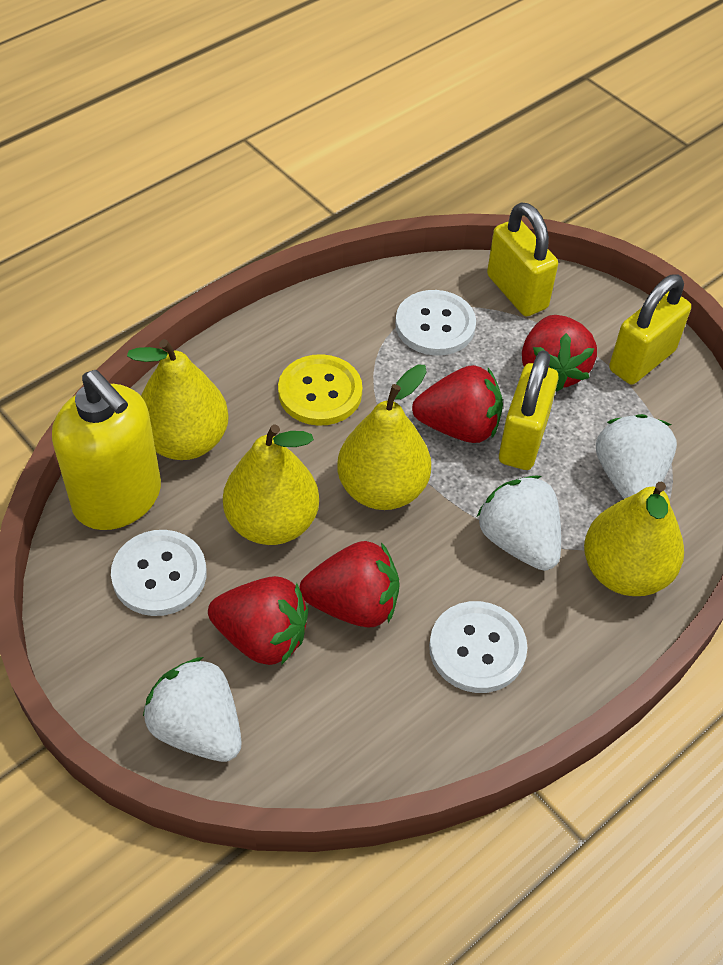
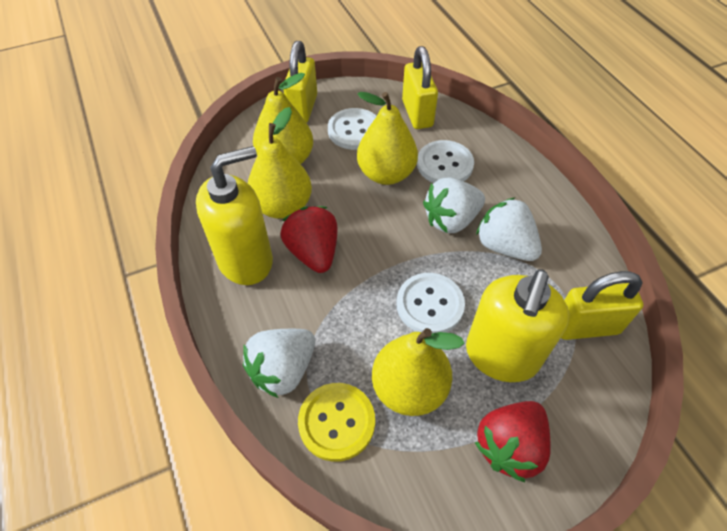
red strawberry: 4 -> 2
yellow soap dispenser: 1 -> 2

